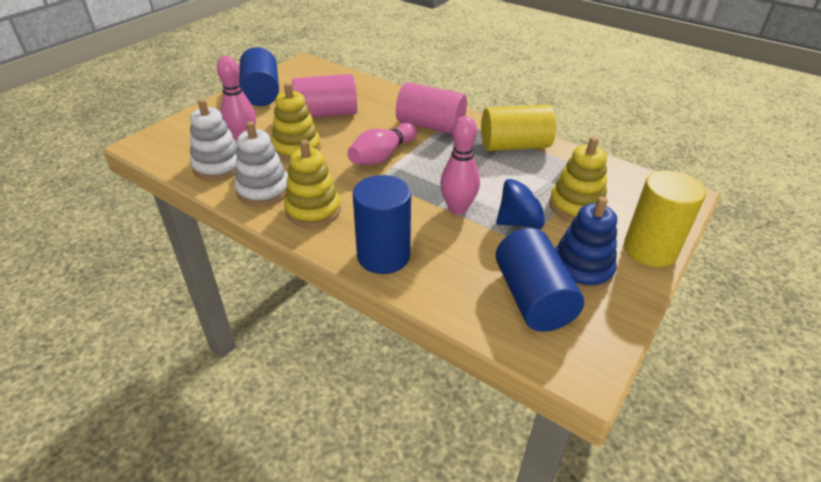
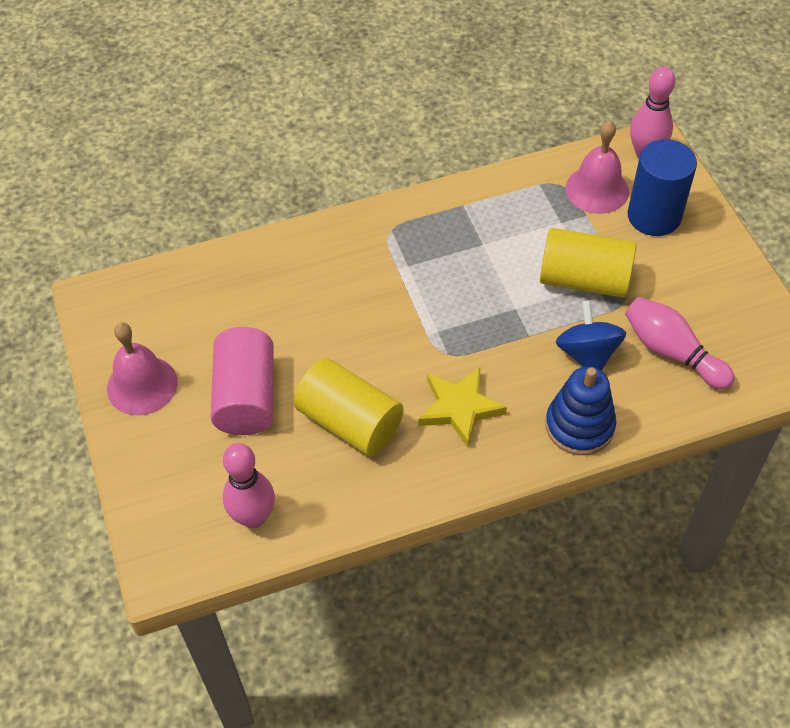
blue cylinder: 3 -> 1
pink bell: 0 -> 2
pink cylinder: 2 -> 1
white stacking toy: 2 -> 0
yellow stacking toy: 3 -> 0
yellow star: 0 -> 1

